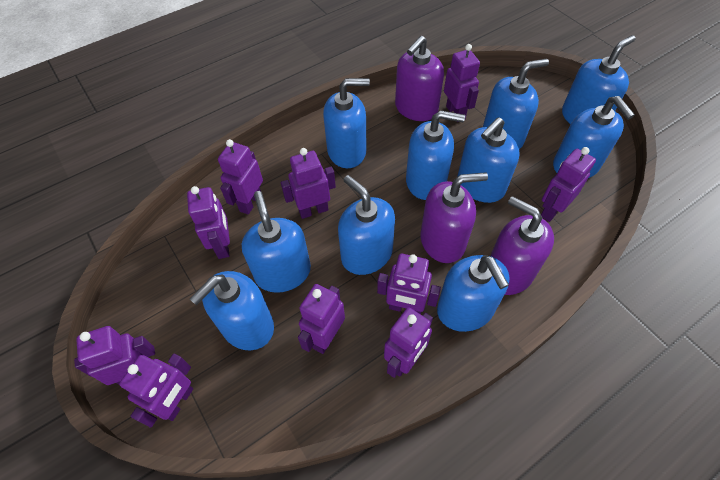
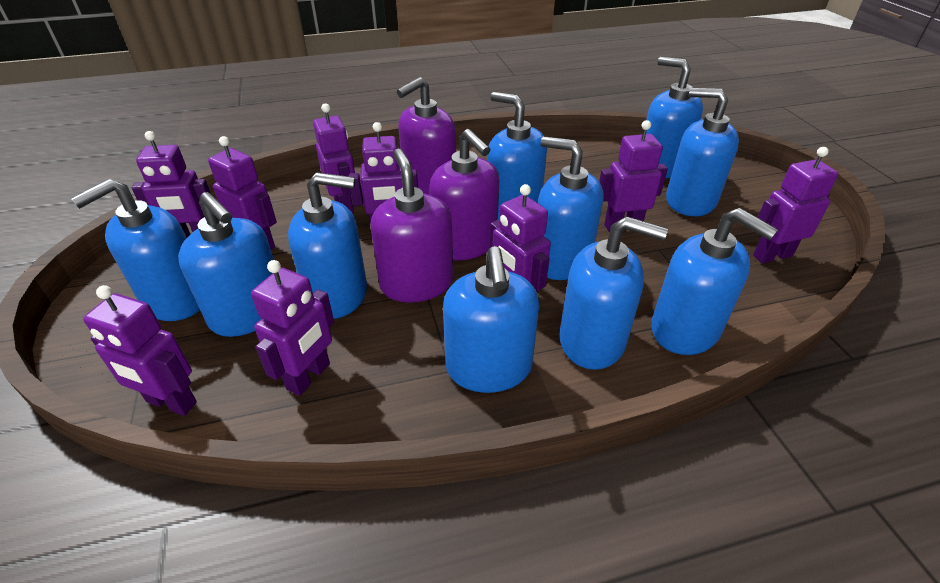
purple robot: 10 -> 9

